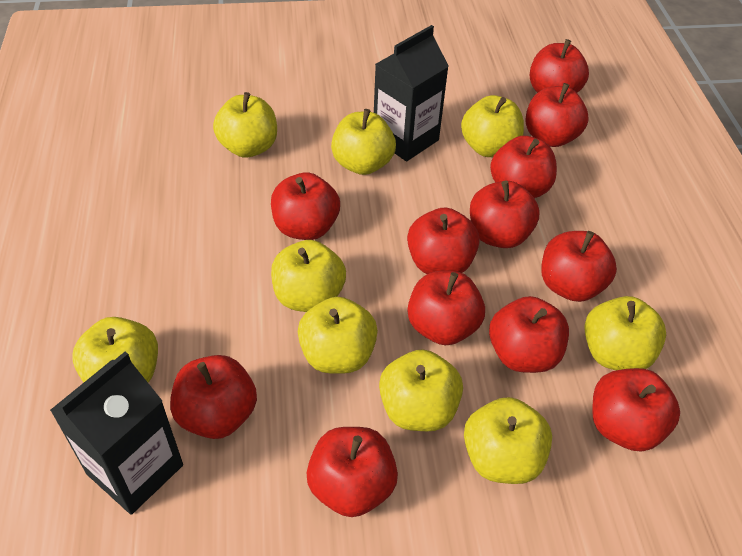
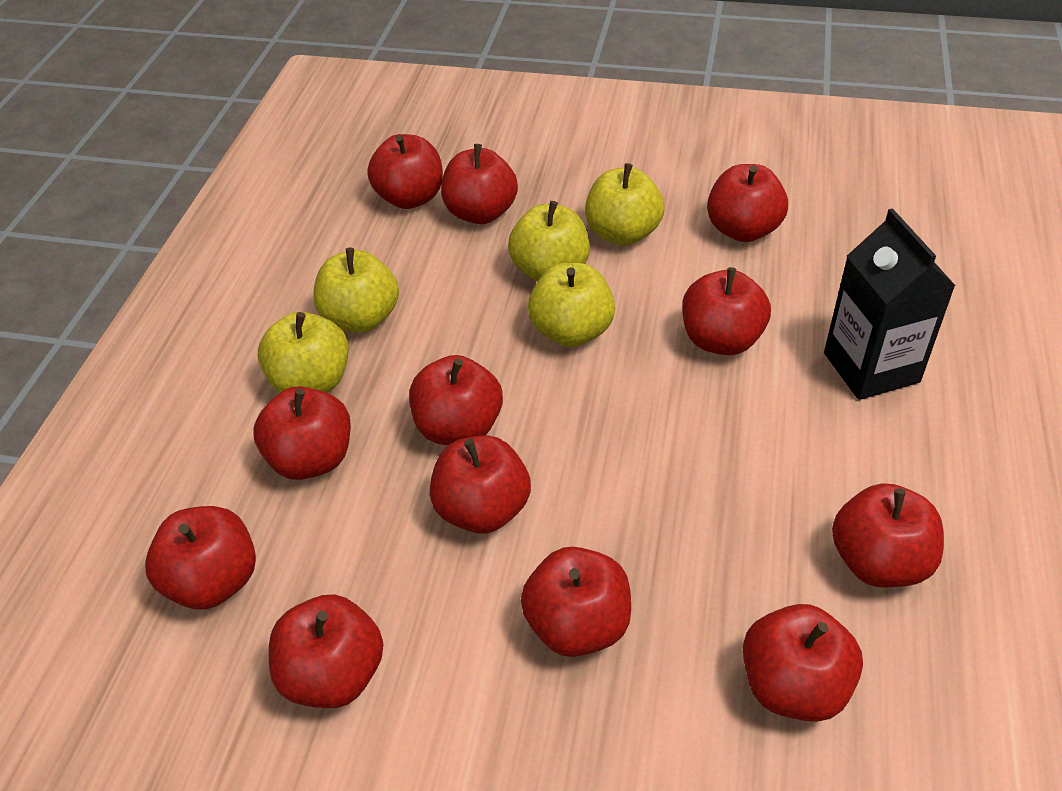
black carton: 2 -> 1
yellow apple: 9 -> 5

